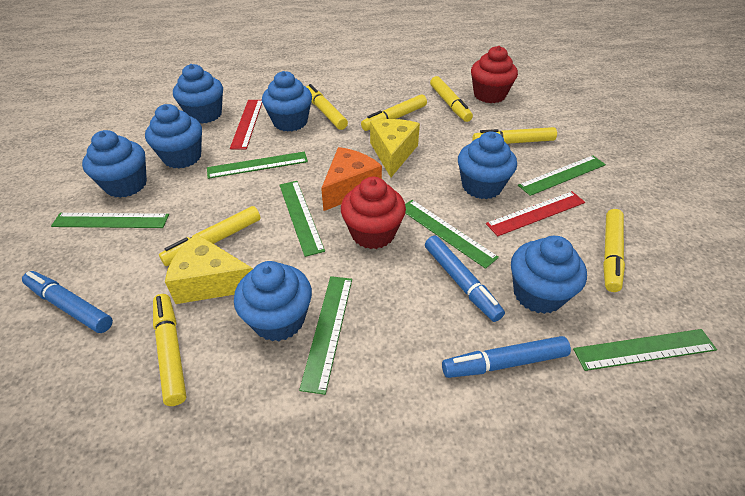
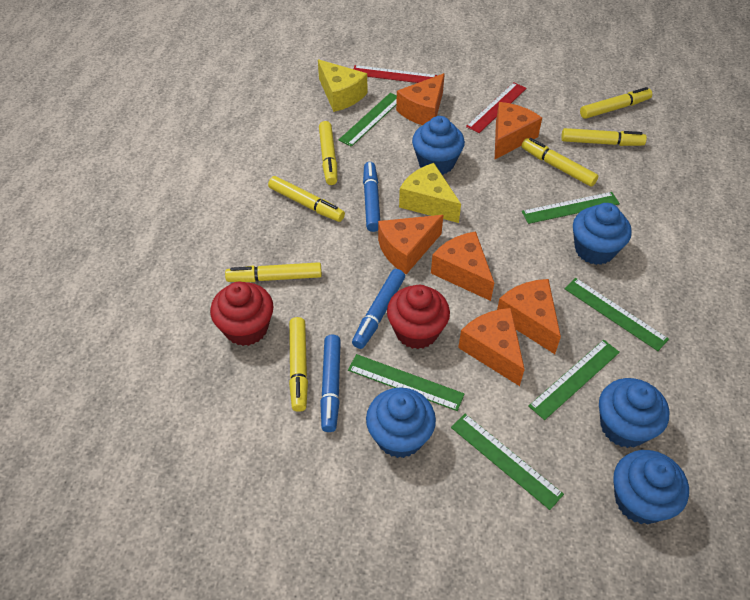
blue cupcake: 7 -> 5
green ruler: 7 -> 6
orange cheese: 1 -> 6

